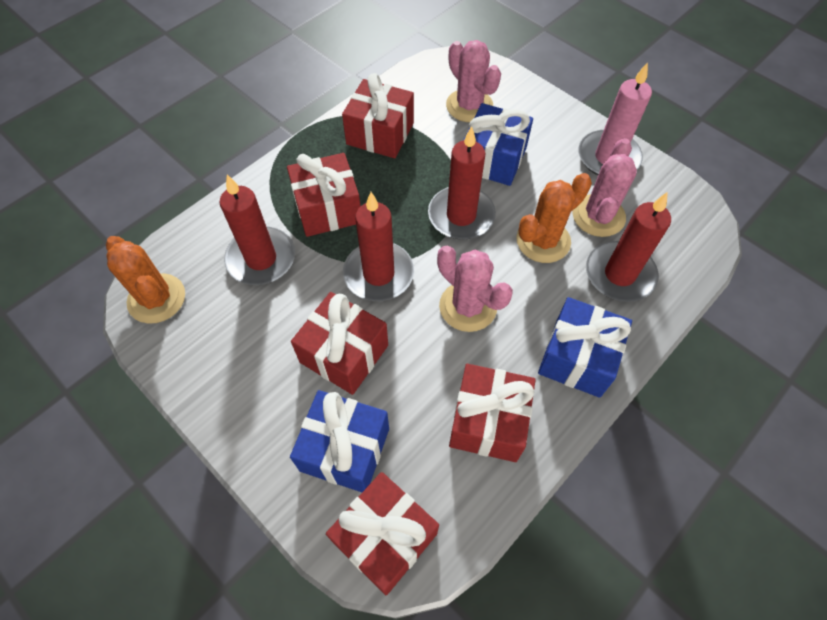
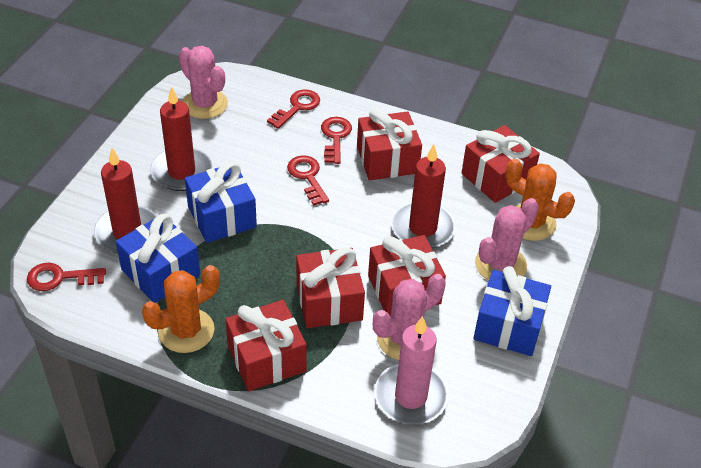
red candle: 4 -> 3
red key: 0 -> 4

